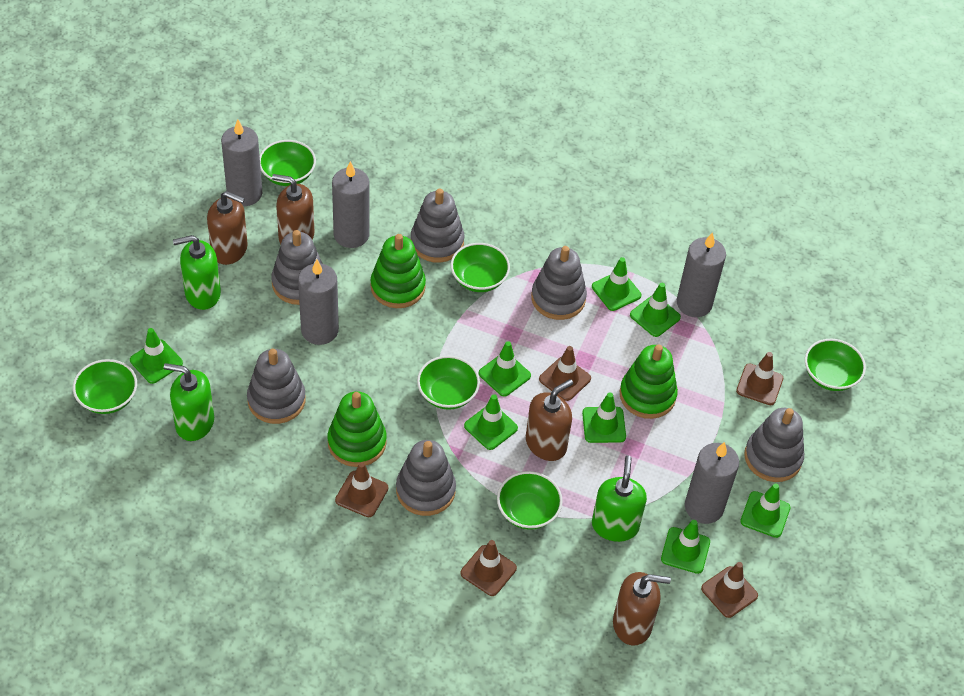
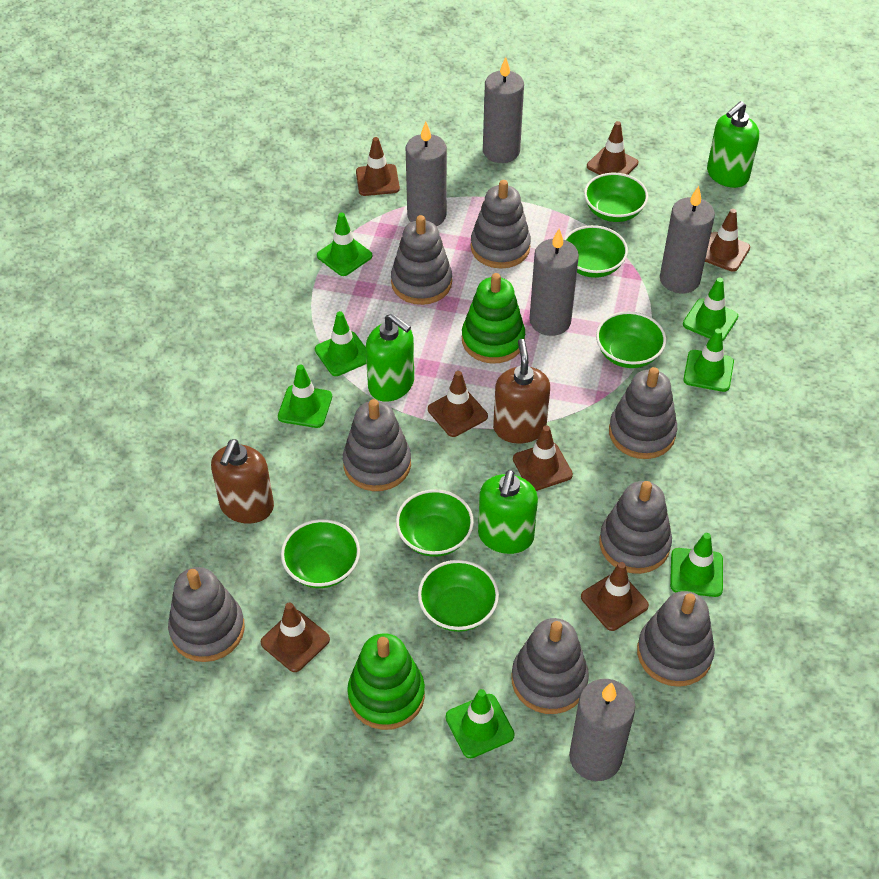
brown soap dispenser: 4 -> 2
brown traffic cone: 5 -> 7
green stacking toy: 3 -> 2
green traffic cone: 8 -> 7
grey stacking toy: 6 -> 8

